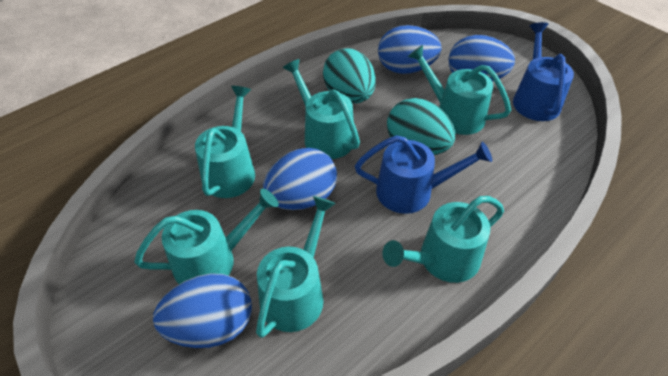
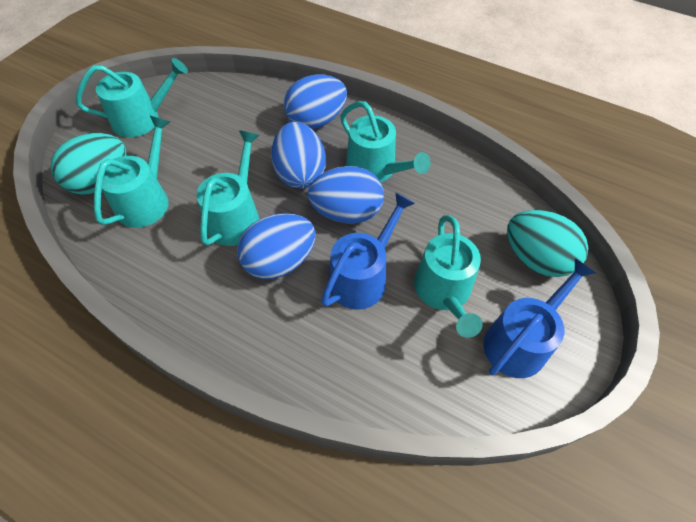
turquoise watering can: 6 -> 5

